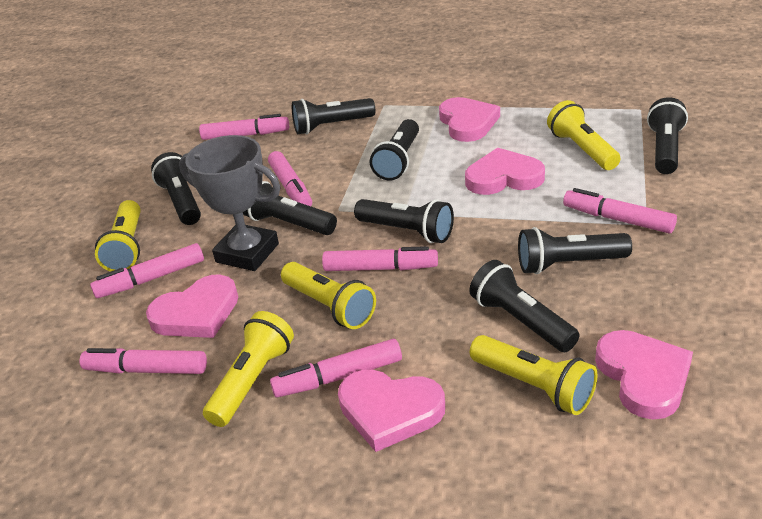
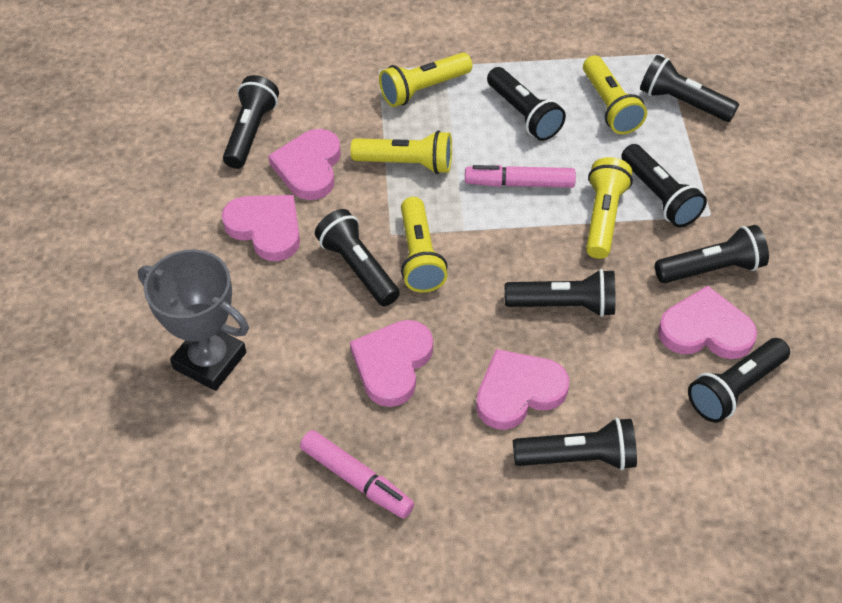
black flashlight: 8 -> 9
pink marker: 7 -> 2

